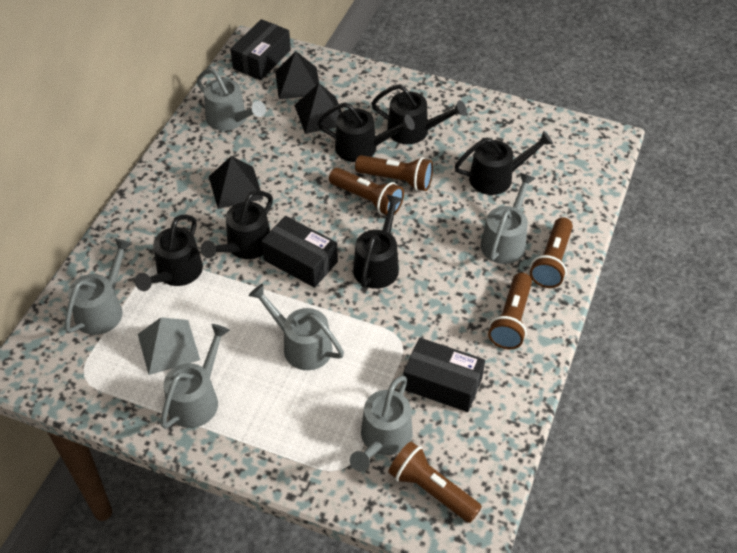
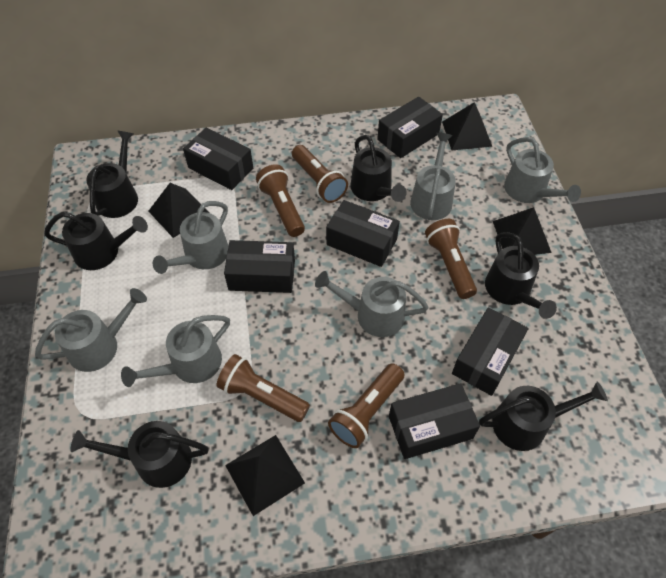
black box: 3 -> 6
black pyramid: 3 -> 4
grey pyramid: 1 -> 0

